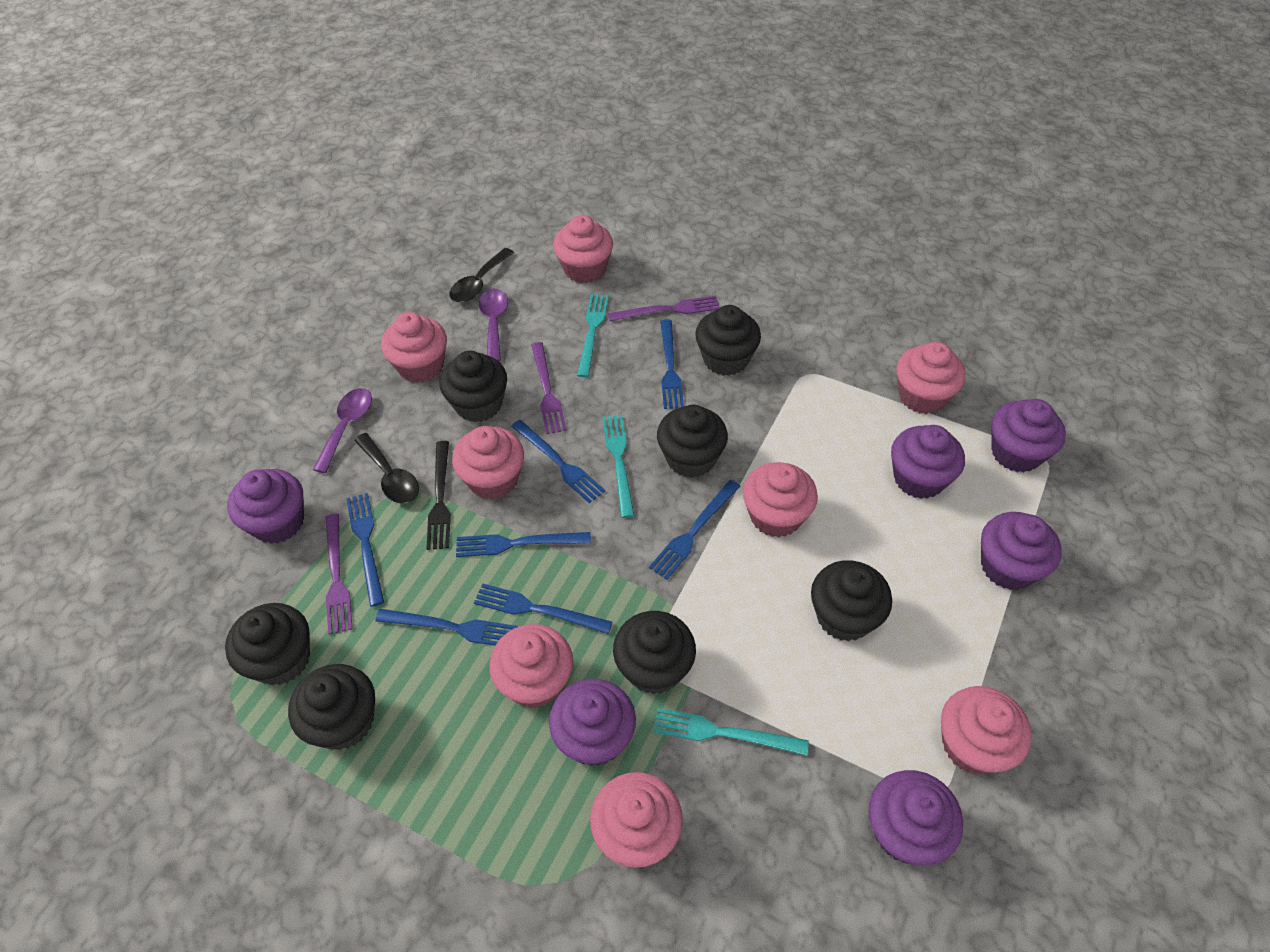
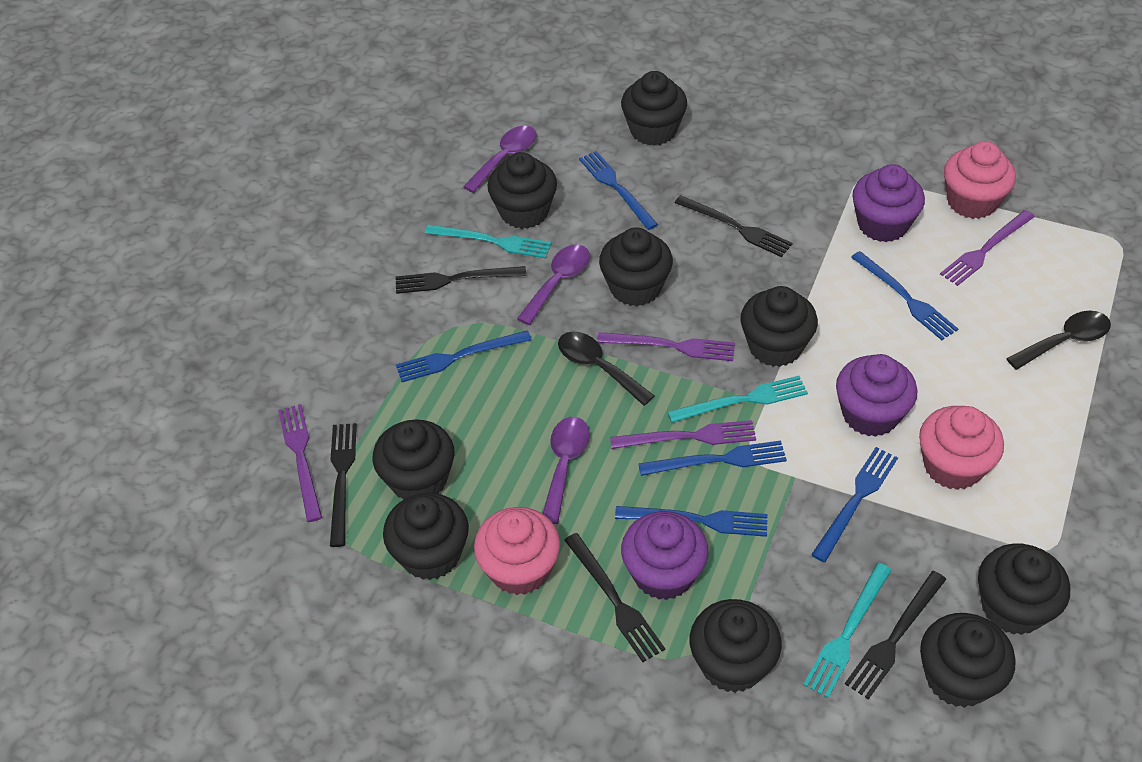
black cupcake: 7 -> 9
black fork: 1 -> 5
blue fork: 7 -> 6
pink cupcake: 8 -> 3
purple cupcake: 6 -> 3
purple fork: 3 -> 4
purple spoon: 2 -> 3

